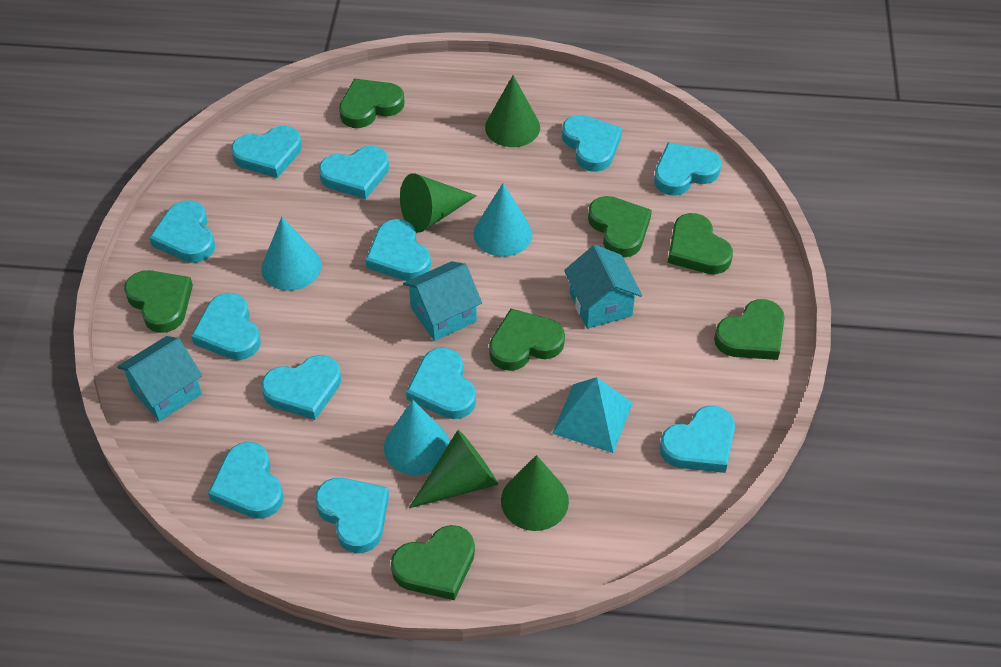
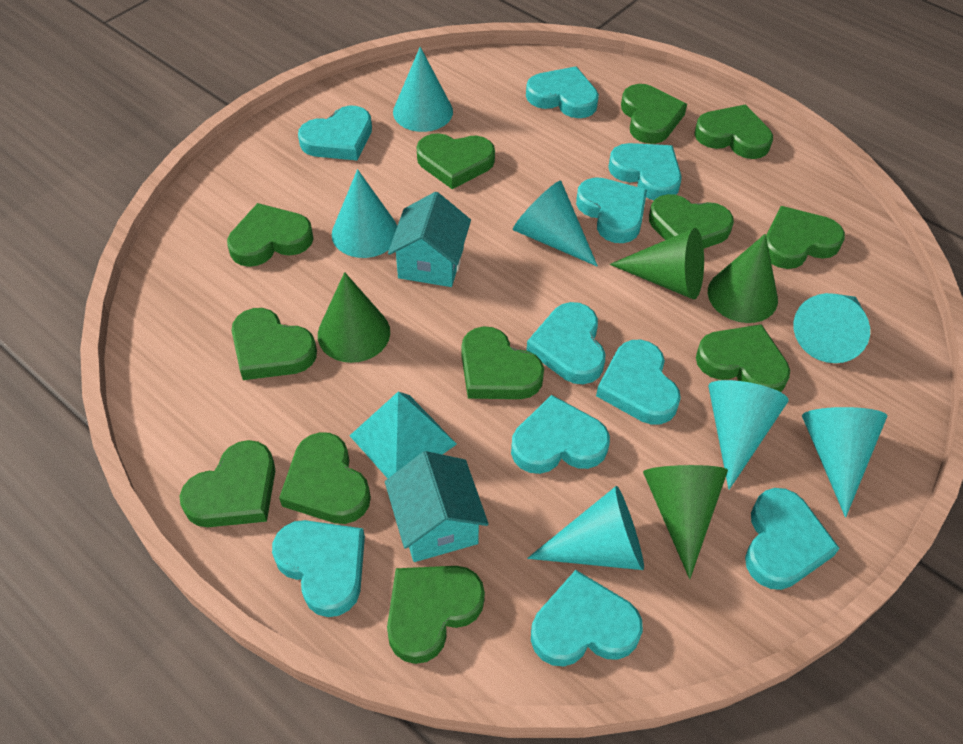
green heart: 7 -> 12
turquoise cone: 3 -> 7
turquoise heart: 12 -> 10
turquoise house: 3 -> 2

